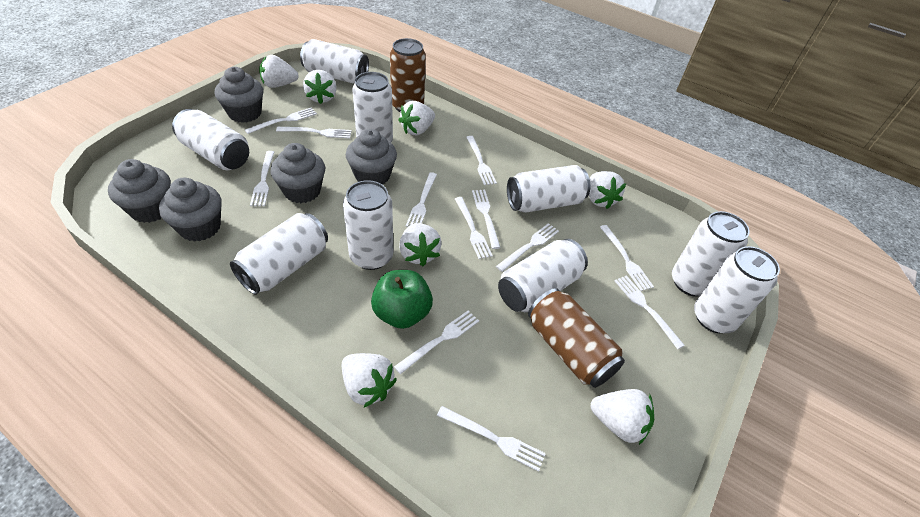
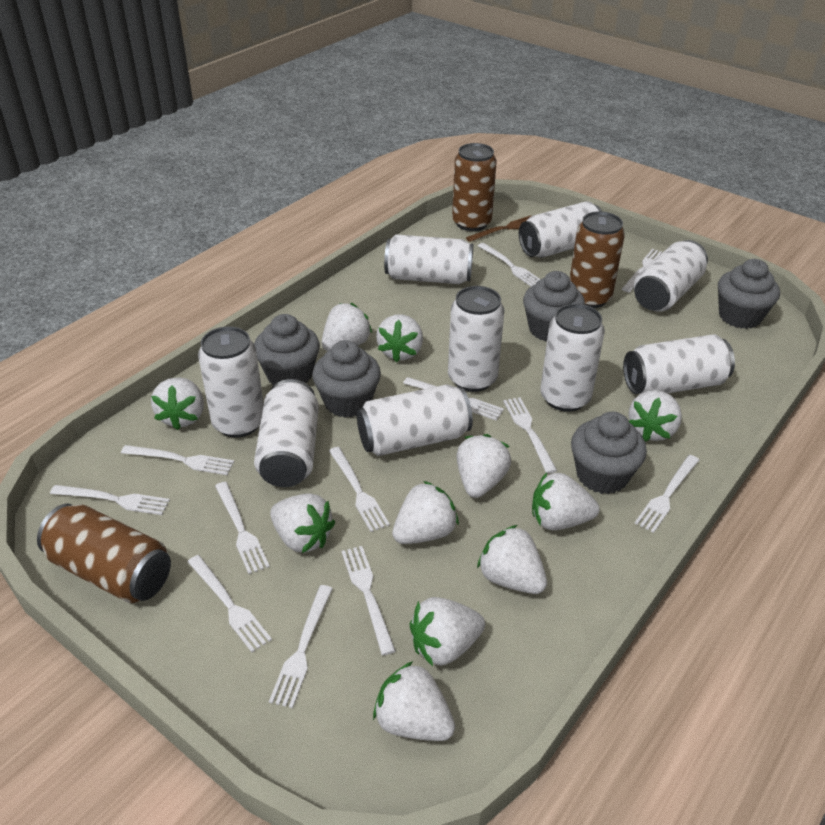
brown can: 2 -> 3
brown fork: 0 -> 1
green apple: 1 -> 0
white strawberry: 7 -> 11

